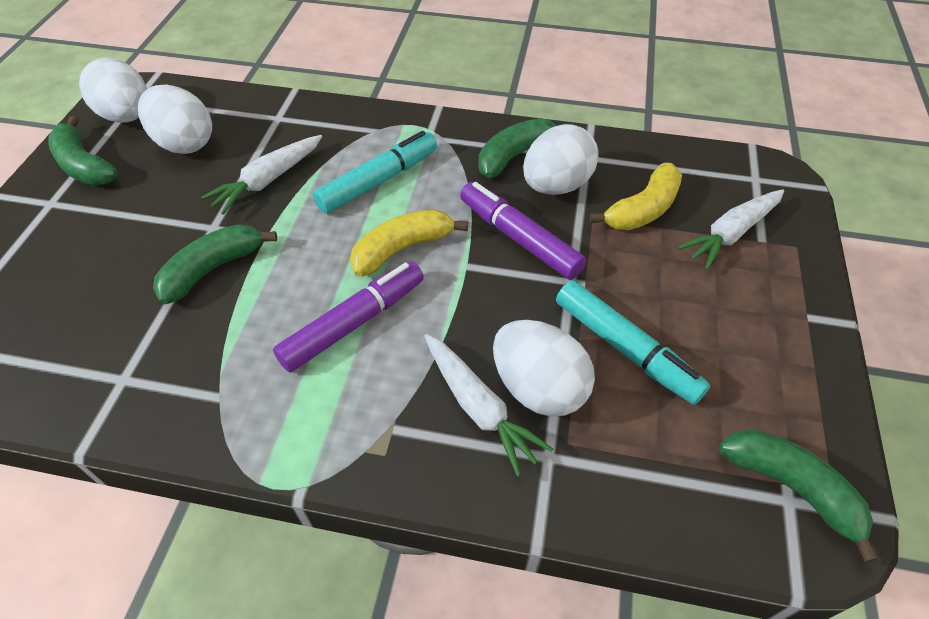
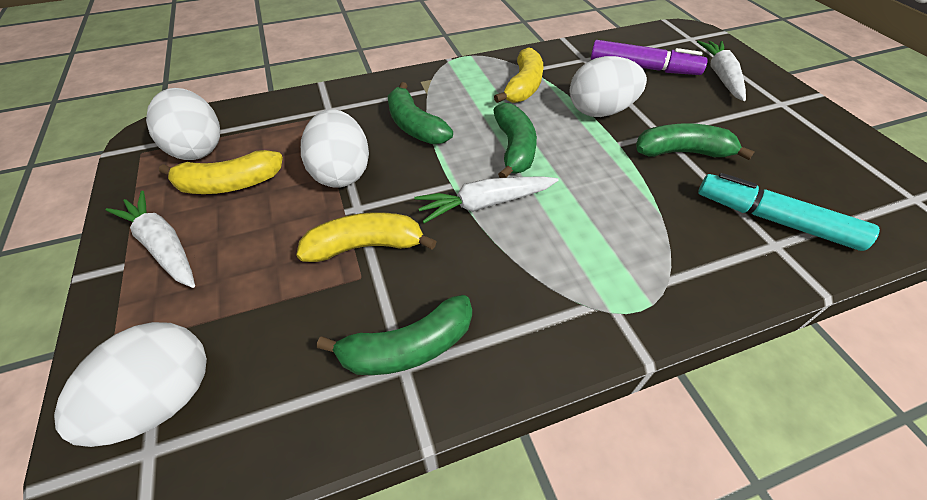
purple marker: 2 -> 1
turquoise marker: 2 -> 1
yellow banana: 2 -> 3

